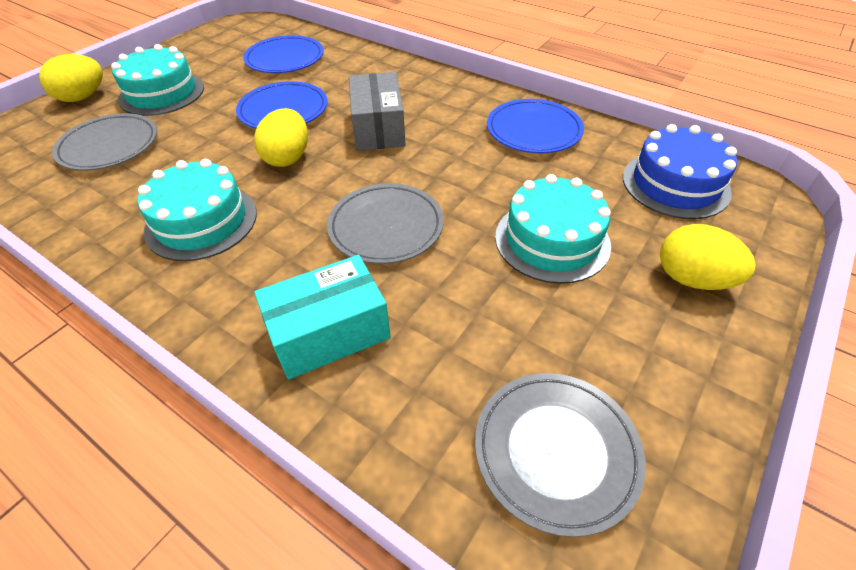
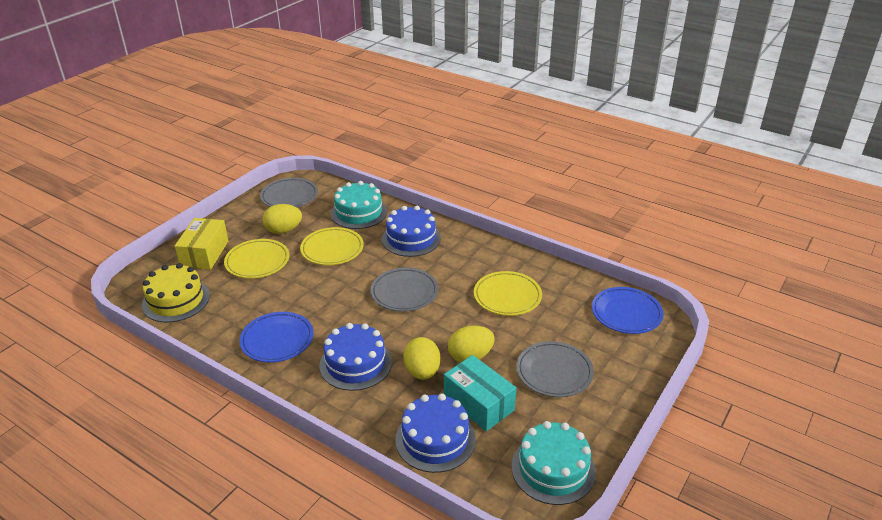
blue cake: 1 -> 3
blue plate: 3 -> 2
grey box: 1 -> 0
turquoise cake: 3 -> 2
yellow box: 0 -> 1
yellow cake: 0 -> 1
yellow plate: 0 -> 3

